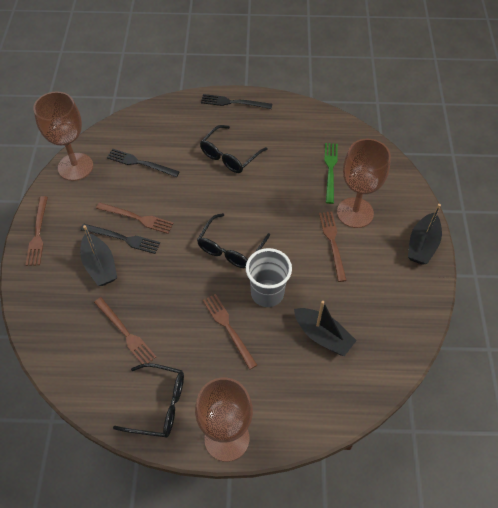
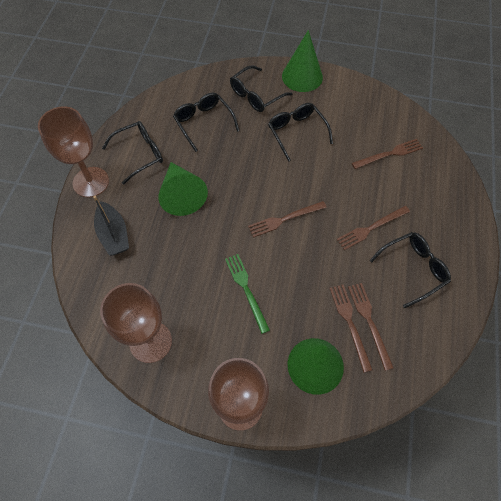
black boat: 3 -> 1
black fork: 3 -> 0
black glasses: 3 -> 5
green cone: 0 -> 3
grey cup: 1 -> 0

